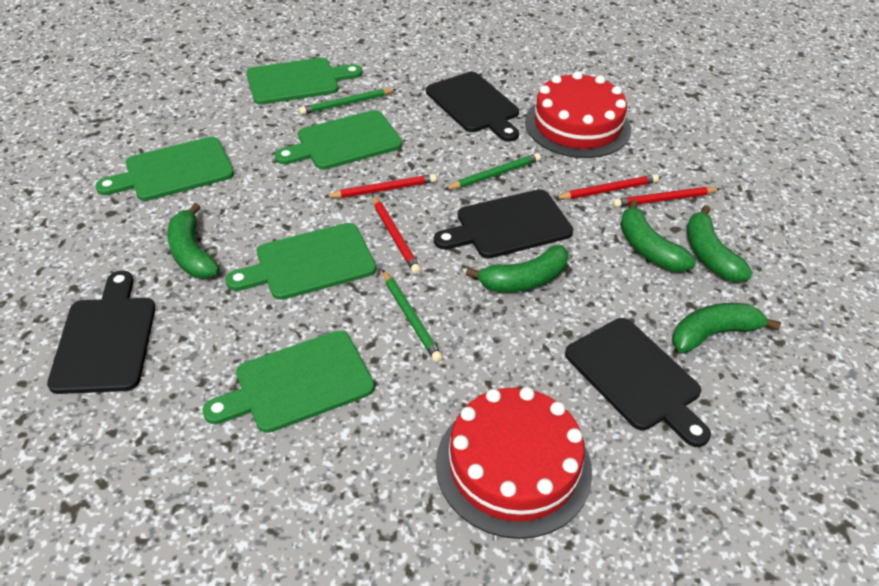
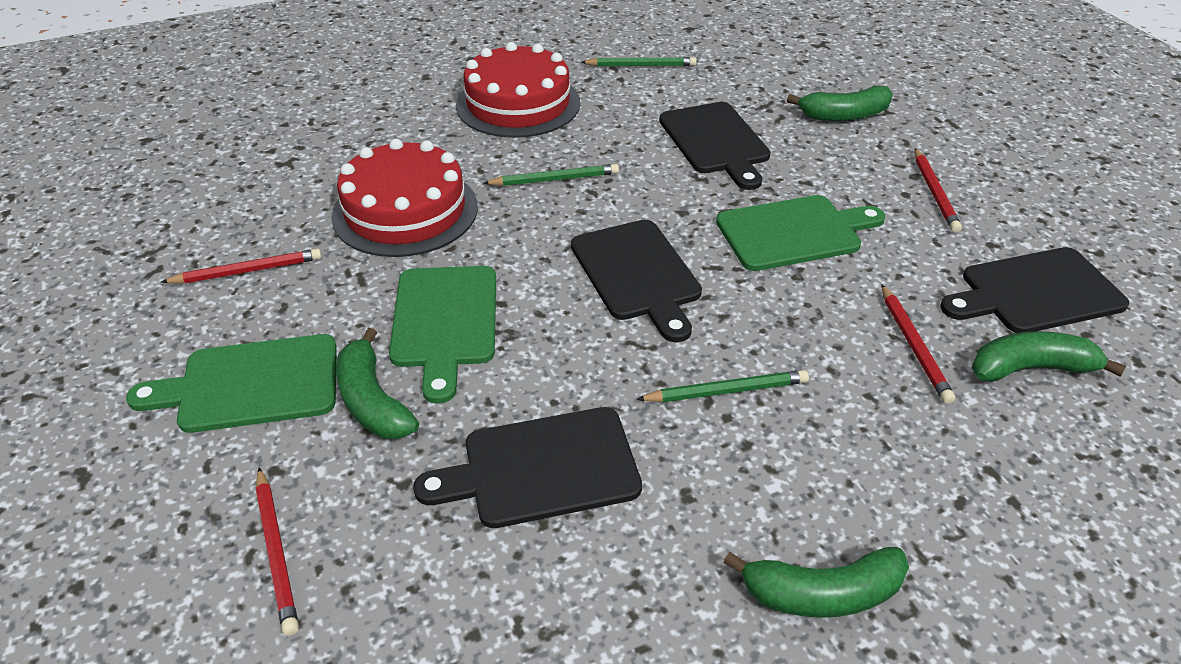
green banana: 5 -> 4
green cutting board: 5 -> 3

